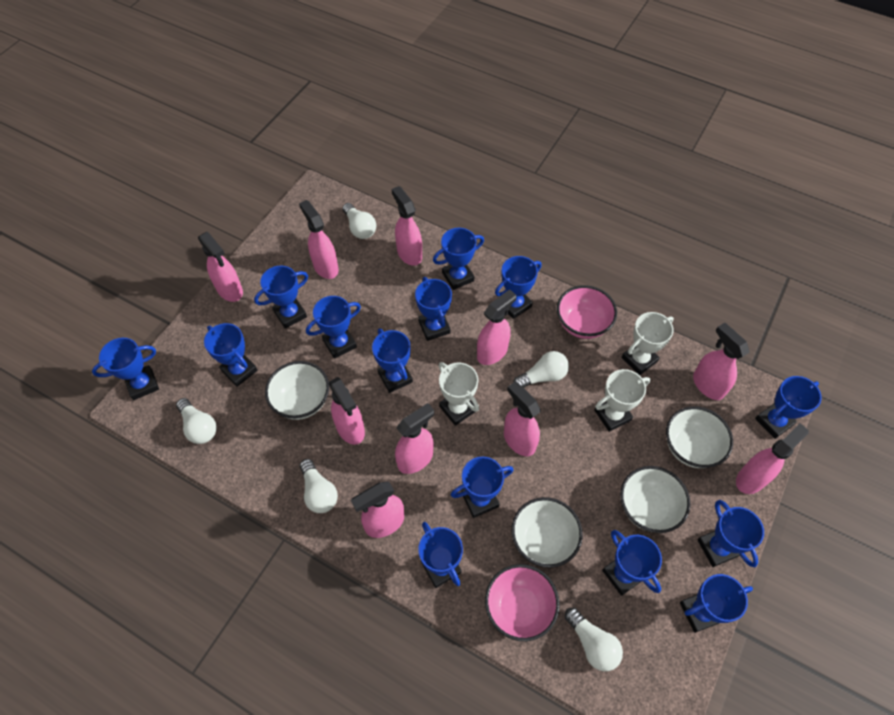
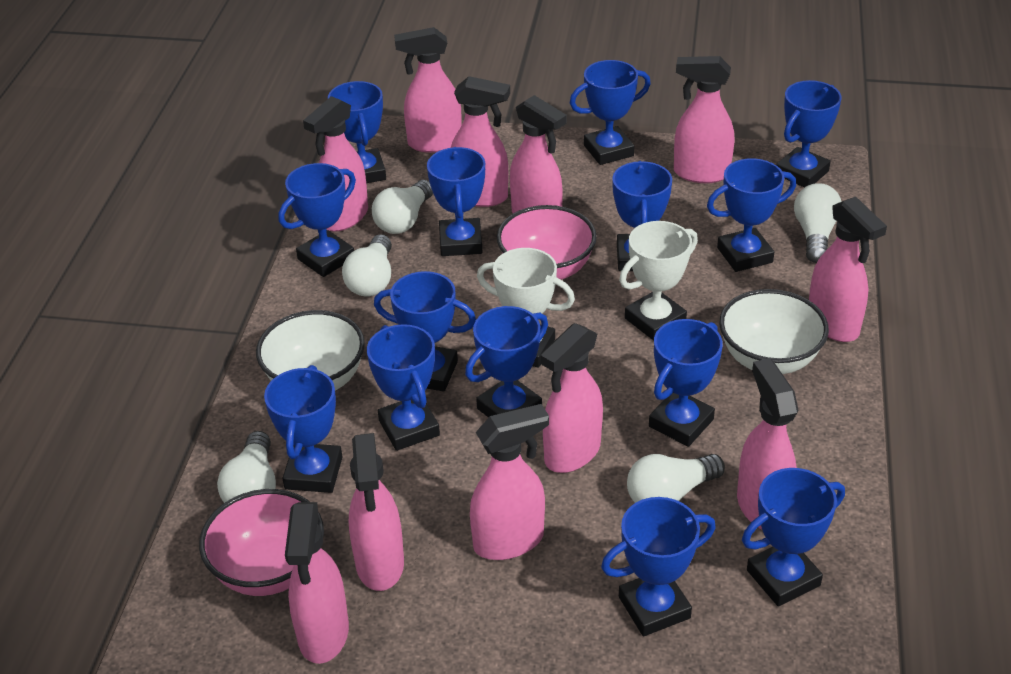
pink spray bottle: 10 -> 11
white bowl: 4 -> 2
white trophy: 3 -> 2

